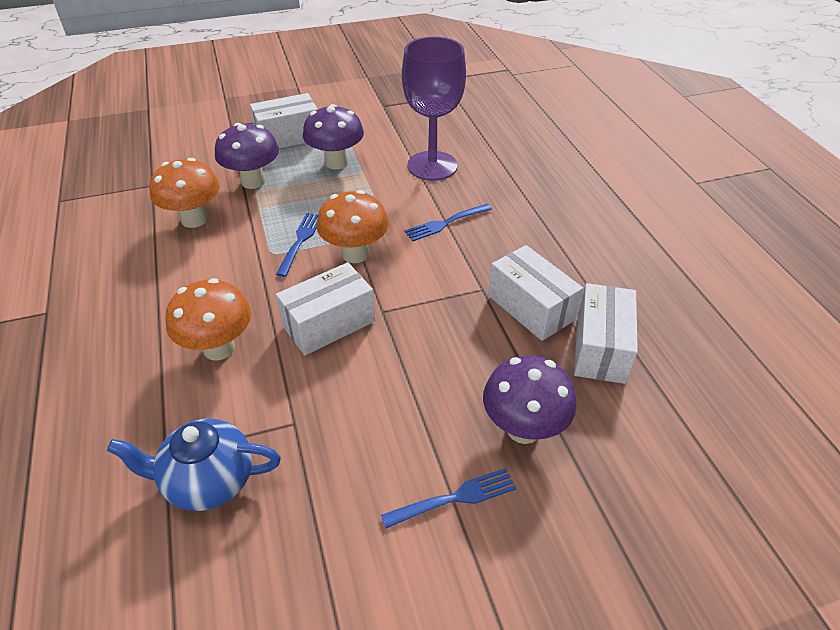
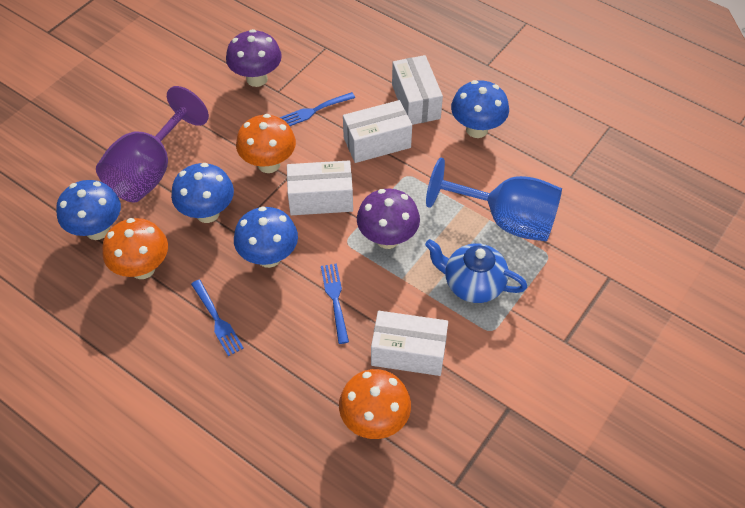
blue goblet: 0 -> 1
blue mushroom: 0 -> 4
purple mushroom: 3 -> 2

